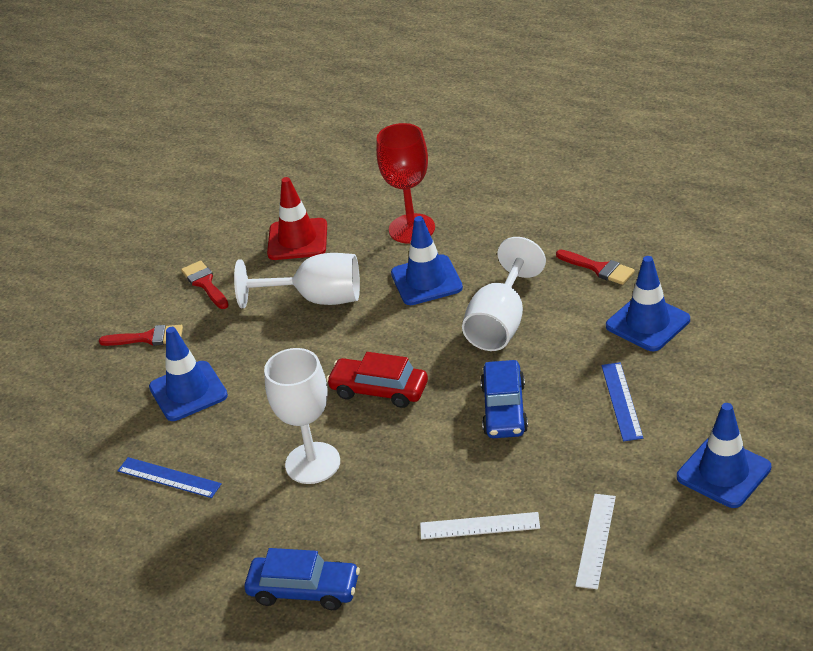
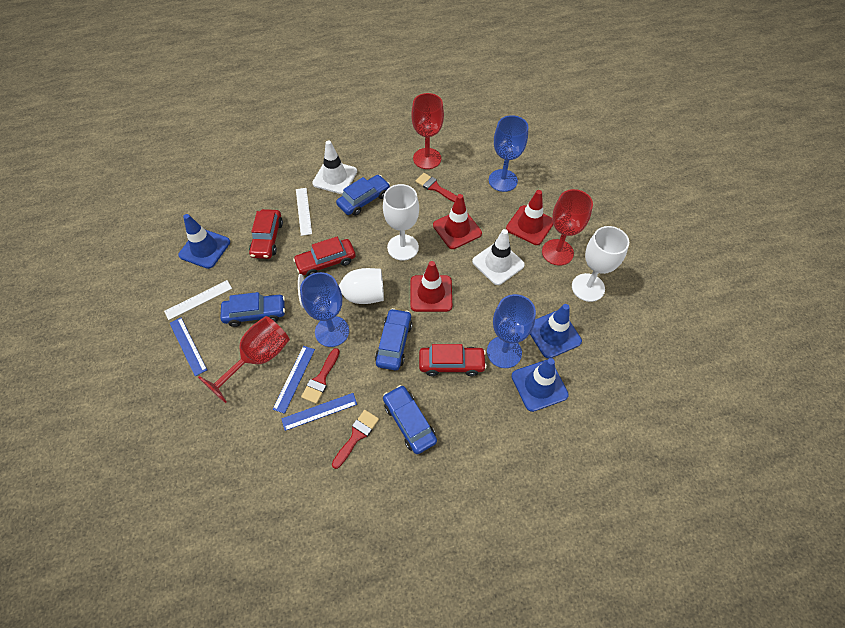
blue car: 2 -> 4
blue goblet: 0 -> 3
blue ruler: 2 -> 3
blue traffic cone: 4 -> 3
red car: 1 -> 3
red goblet: 1 -> 3
red traffic cone: 1 -> 3
white traffic cone: 0 -> 2

